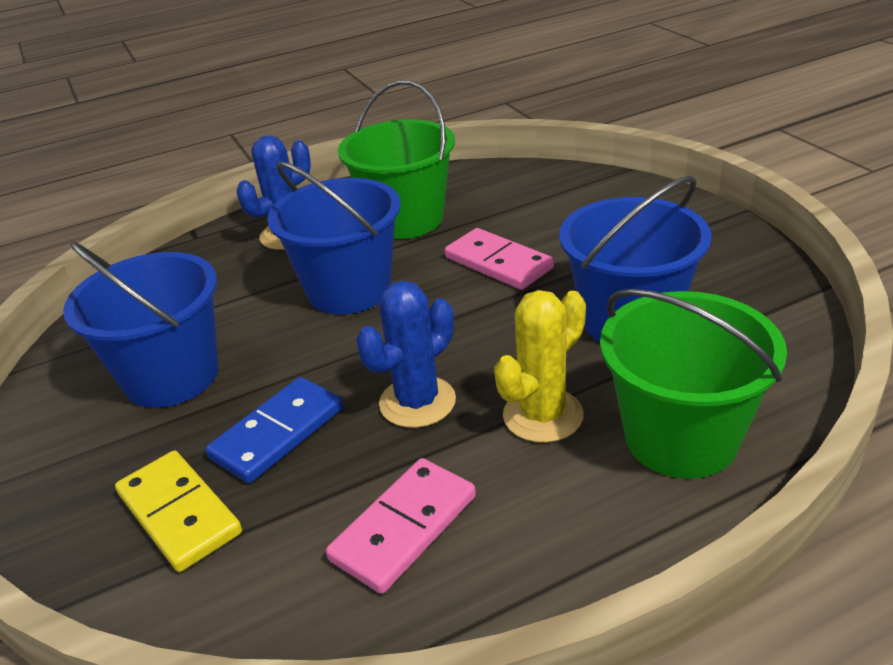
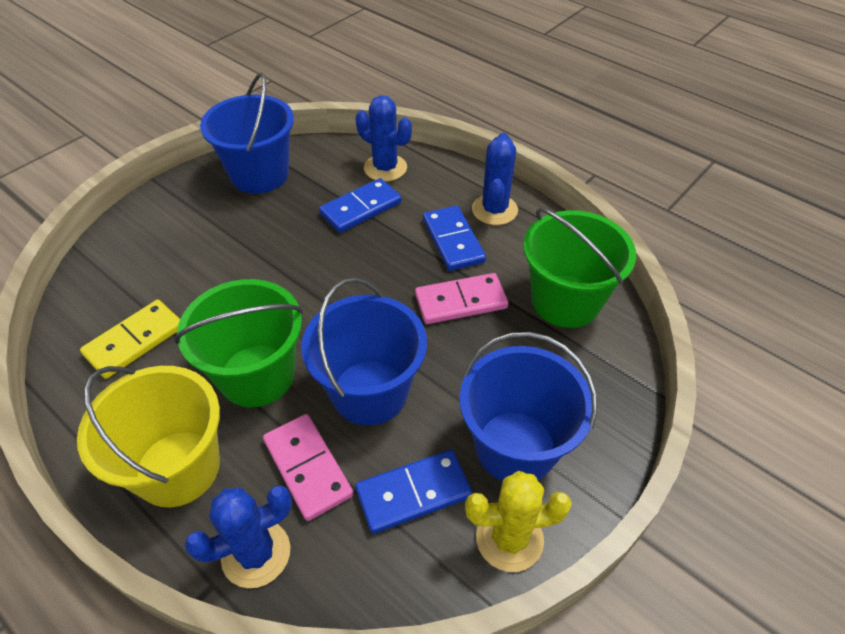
blue cactus: 2 -> 3
blue domino: 1 -> 3
yellow bucket: 0 -> 1

